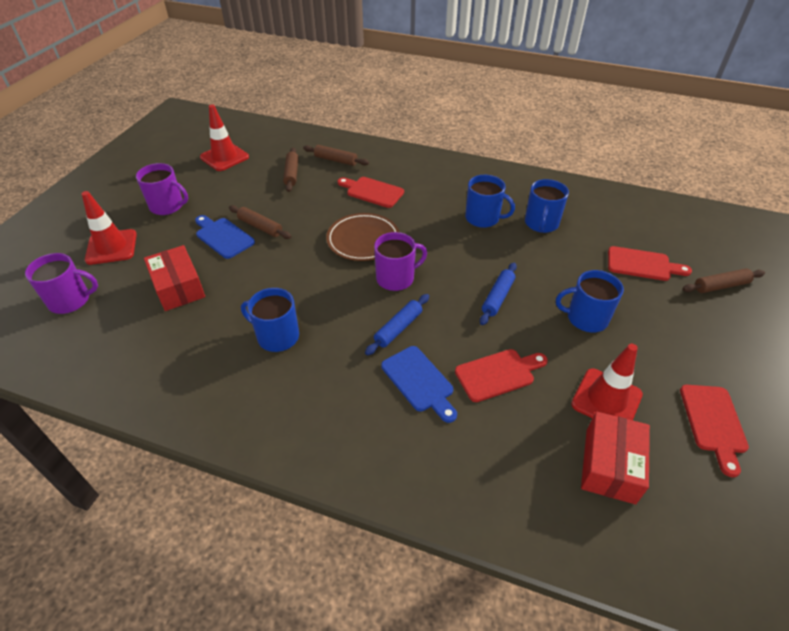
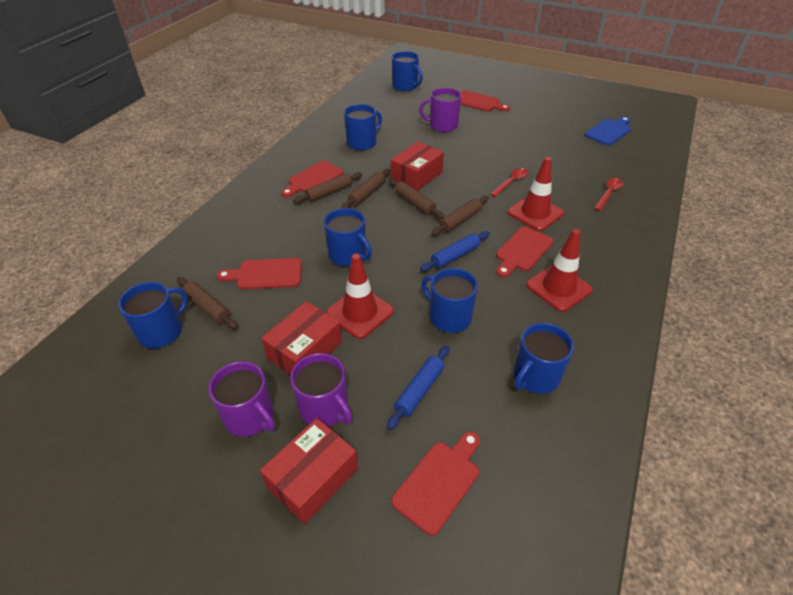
blue cutting board: 2 -> 1
blue mug: 4 -> 6
brown plate: 1 -> 0
brown rolling pin: 4 -> 5
red box: 2 -> 3
red cutting board: 4 -> 5
red spoon: 0 -> 2

